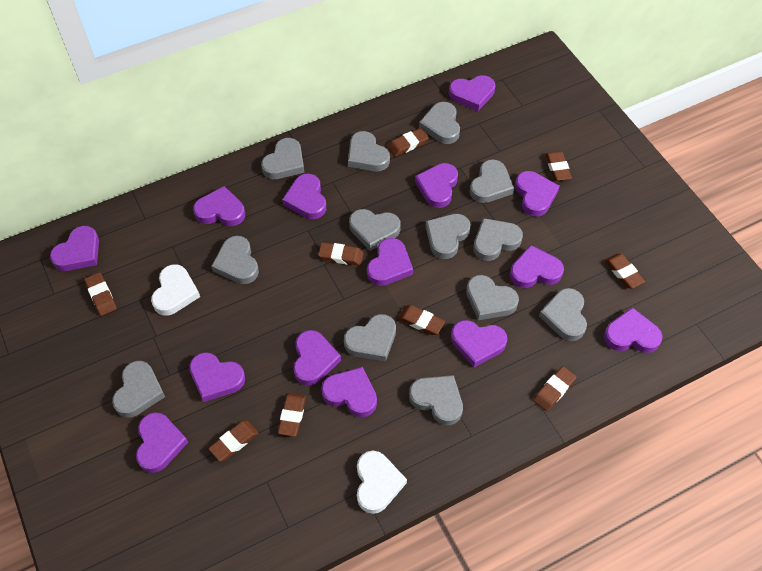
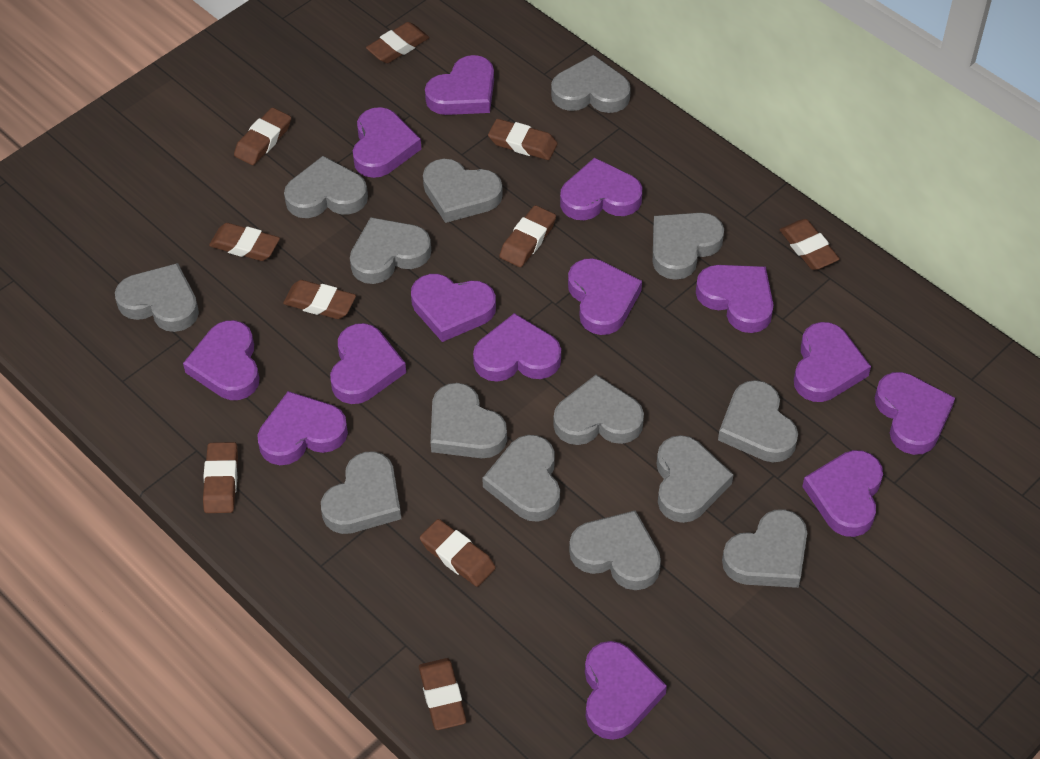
brown eraser: 9 -> 10
grey heart: 13 -> 14
white heart: 2 -> 0

